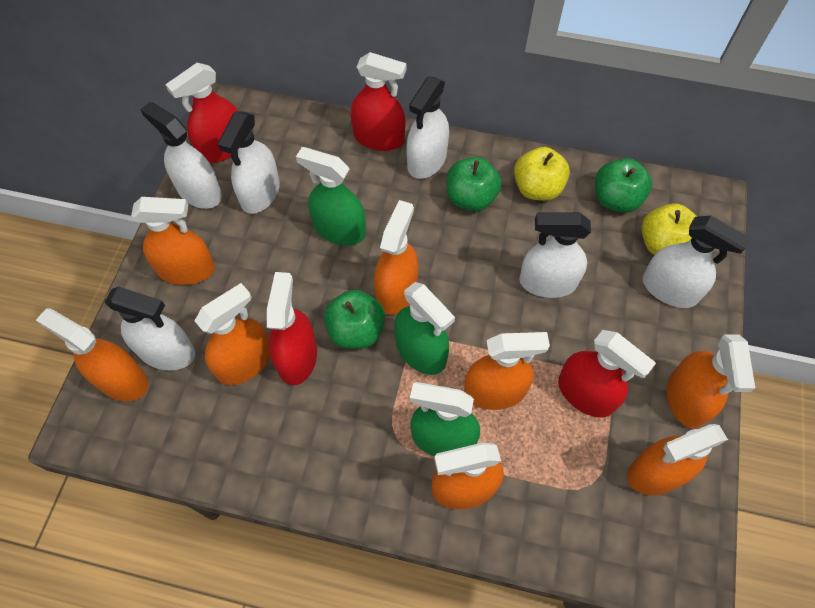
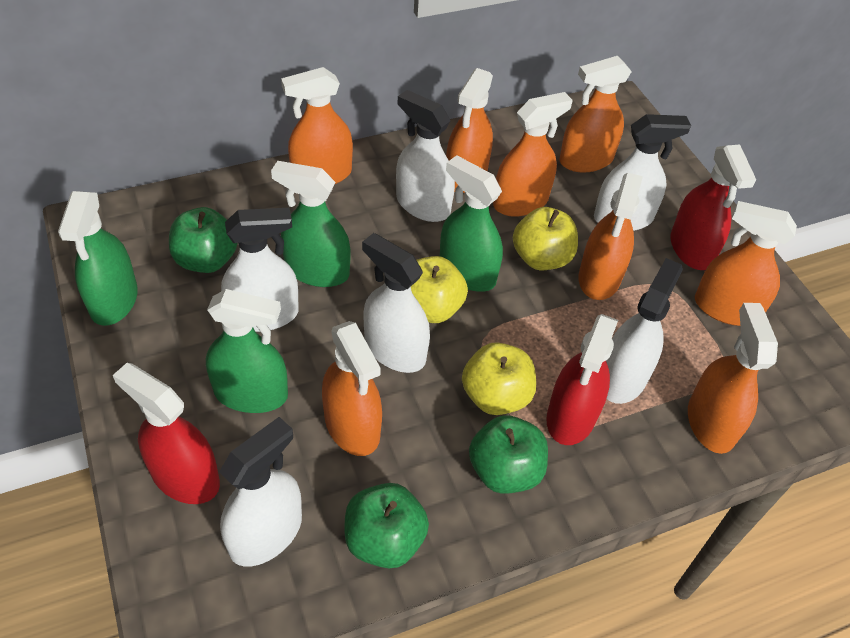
green spray bottle: 3 -> 4
red spray bottle: 4 -> 3
yellow apple: 2 -> 3

